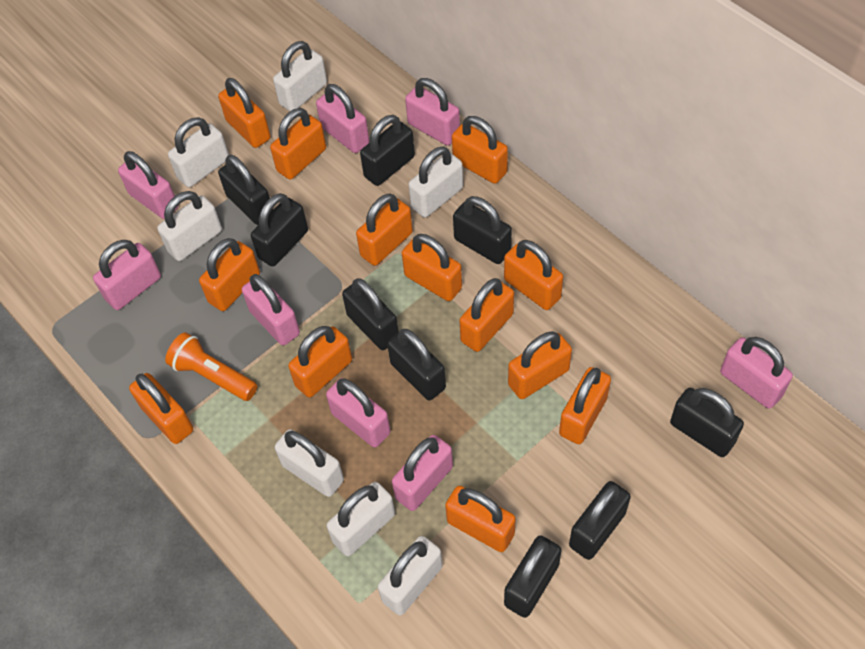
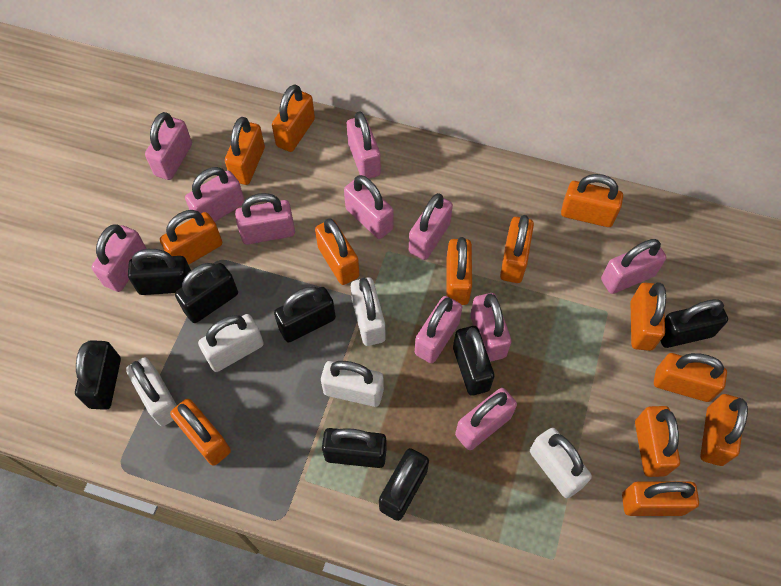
black padlock: 9 -> 8
orange flashlight: 1 -> 0
pink padlock: 8 -> 11
white padlock: 7 -> 5

